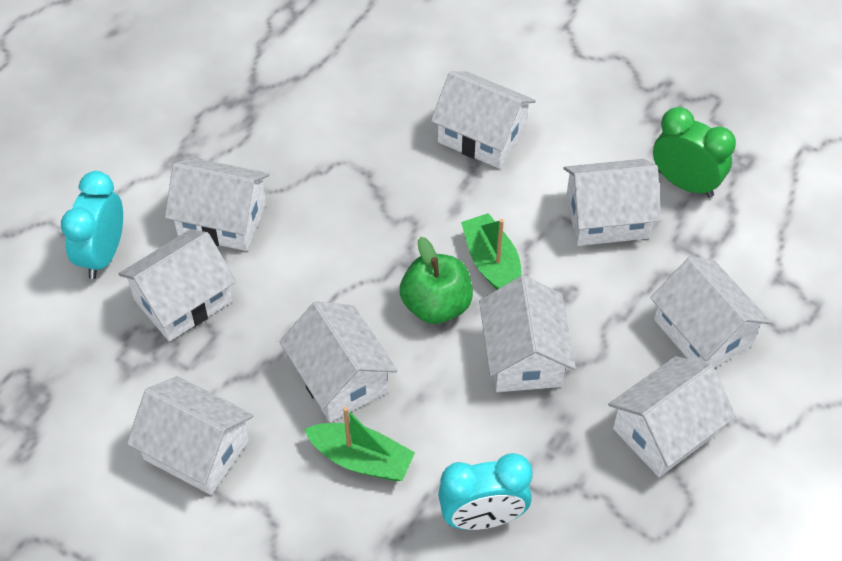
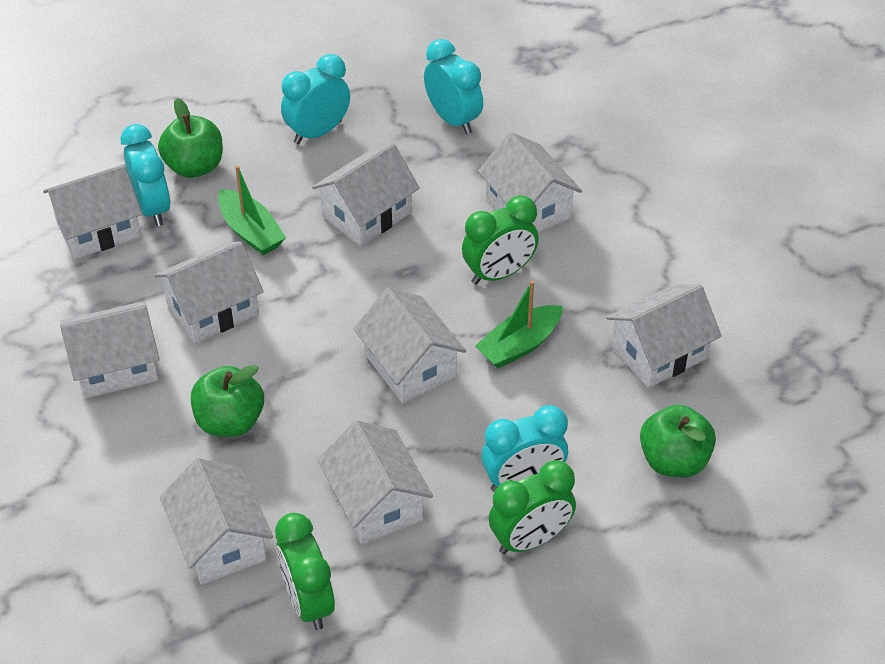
green apple: 1 -> 3
green clock: 1 -> 3
turquoise clock: 2 -> 4

